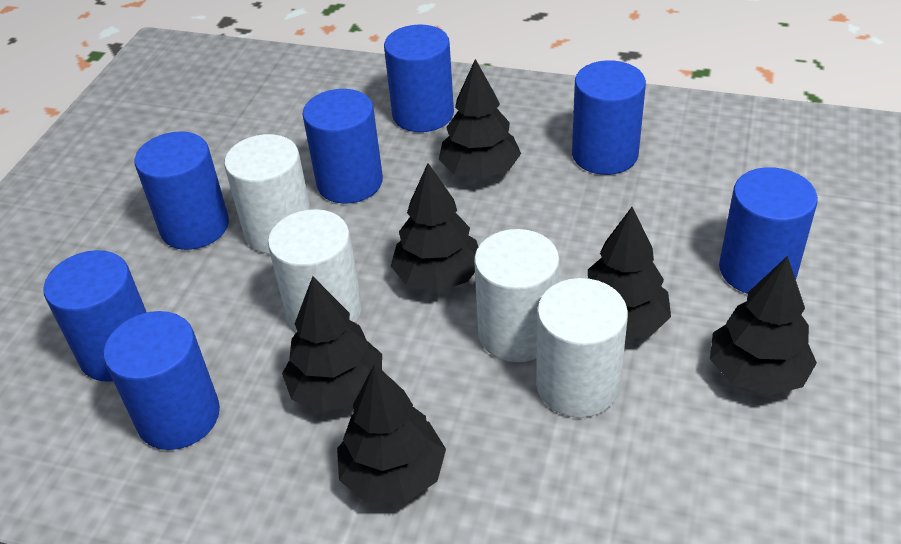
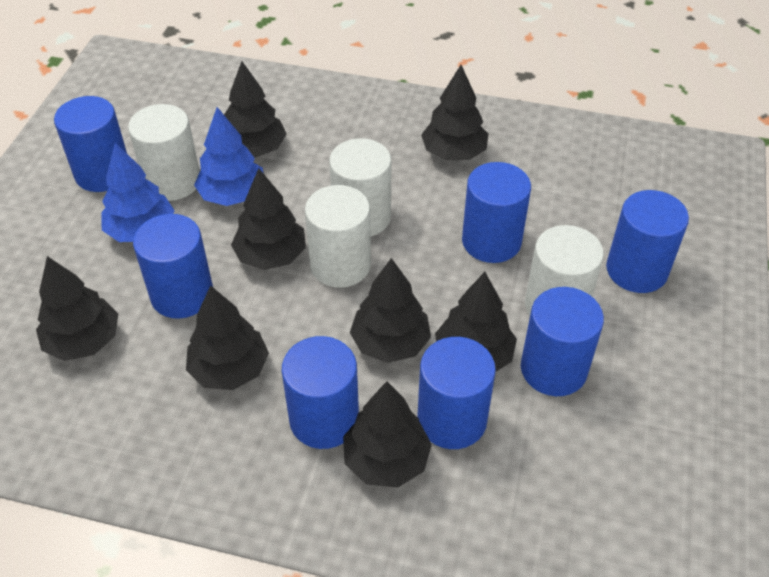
black tree: 6 -> 8
blue tree: 0 -> 2

